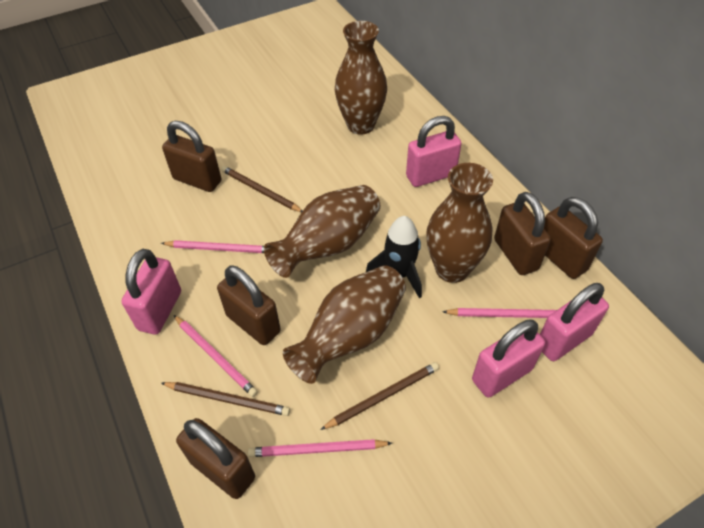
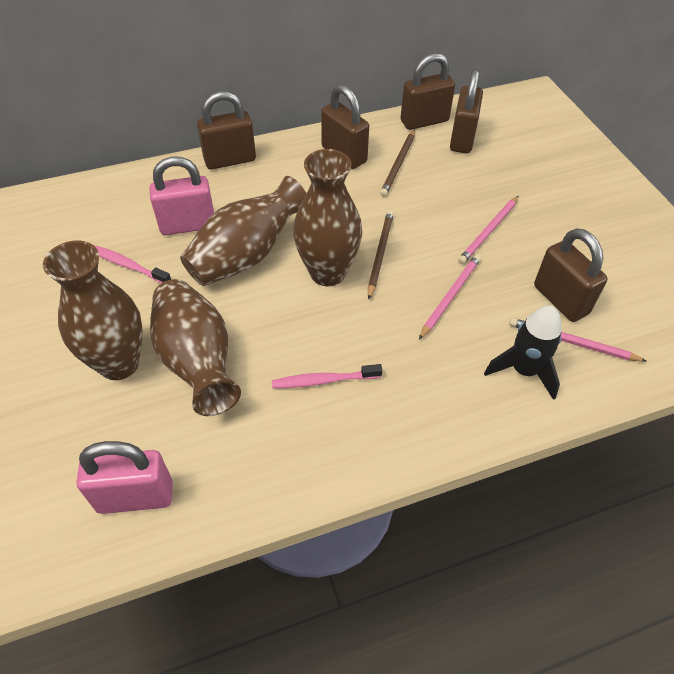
brown pencil: 3 -> 2
pink padlock: 4 -> 2
pink pencil: 4 -> 3
pink toothbrush: 0 -> 2

